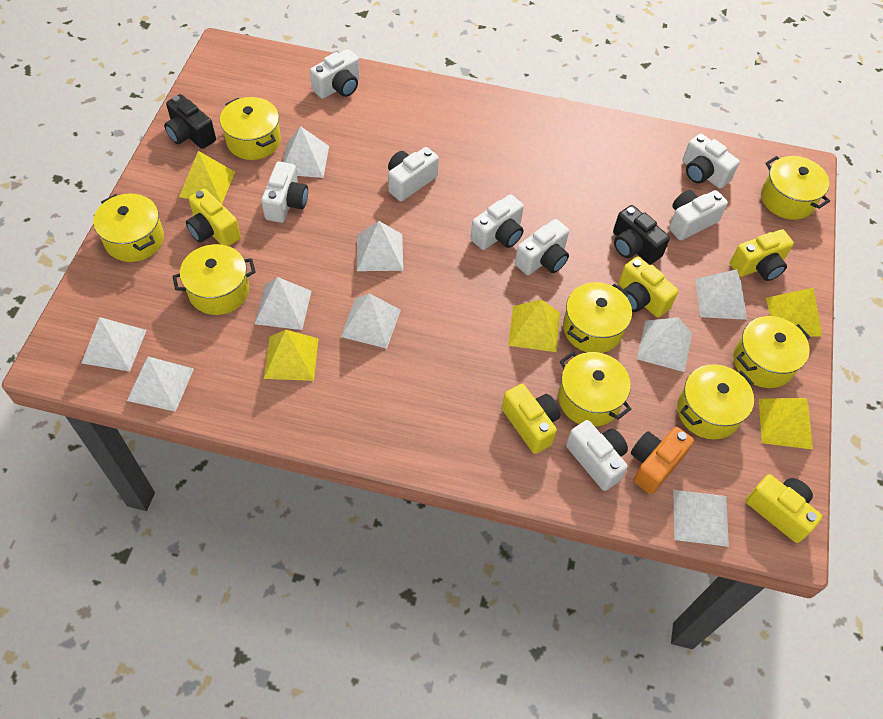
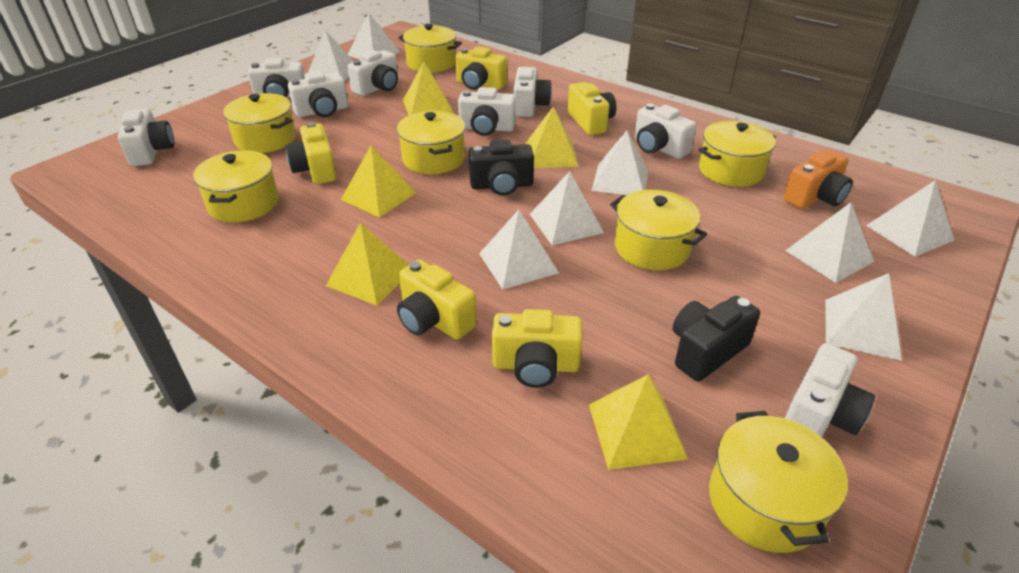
white pyramid: 9 -> 8
yellow pot: 8 -> 7

